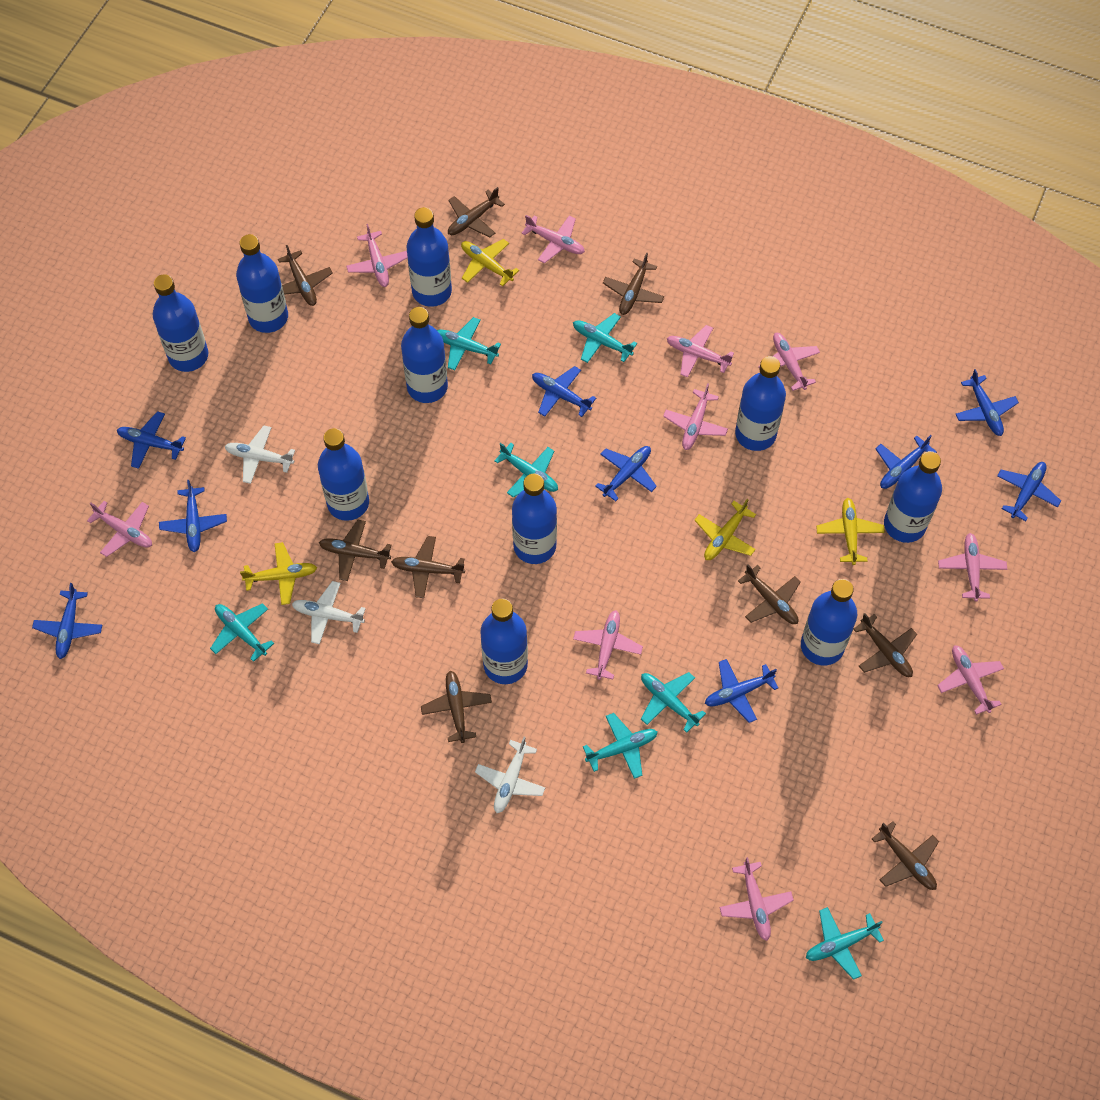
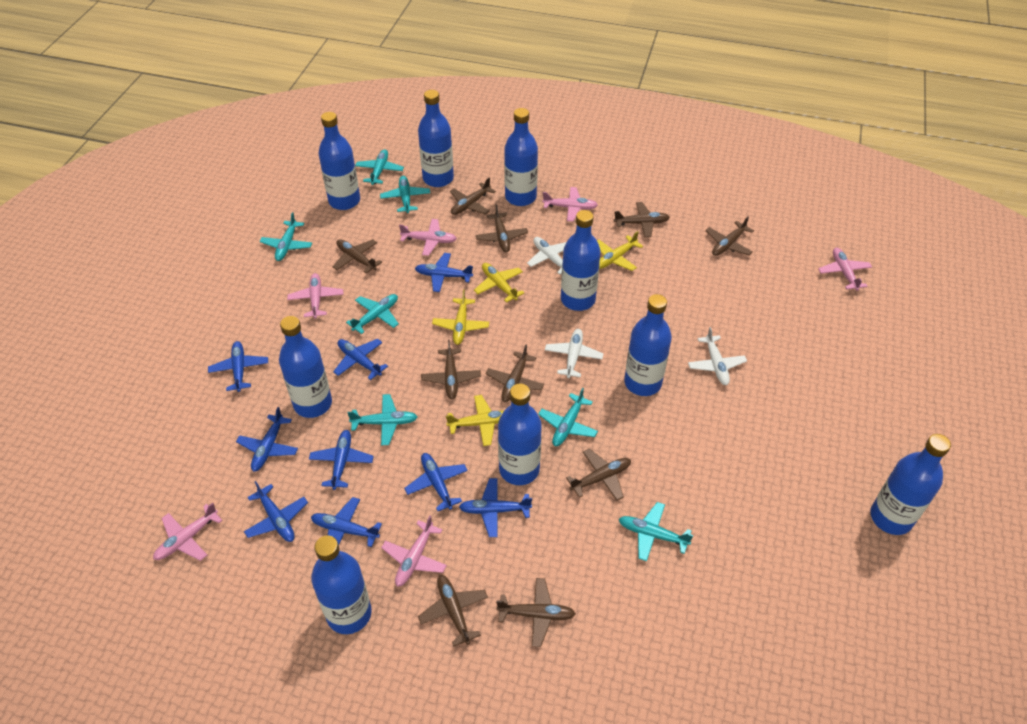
blue bottle: 10 -> 9
brown plane: 9 -> 10
pink plane: 10 -> 6

